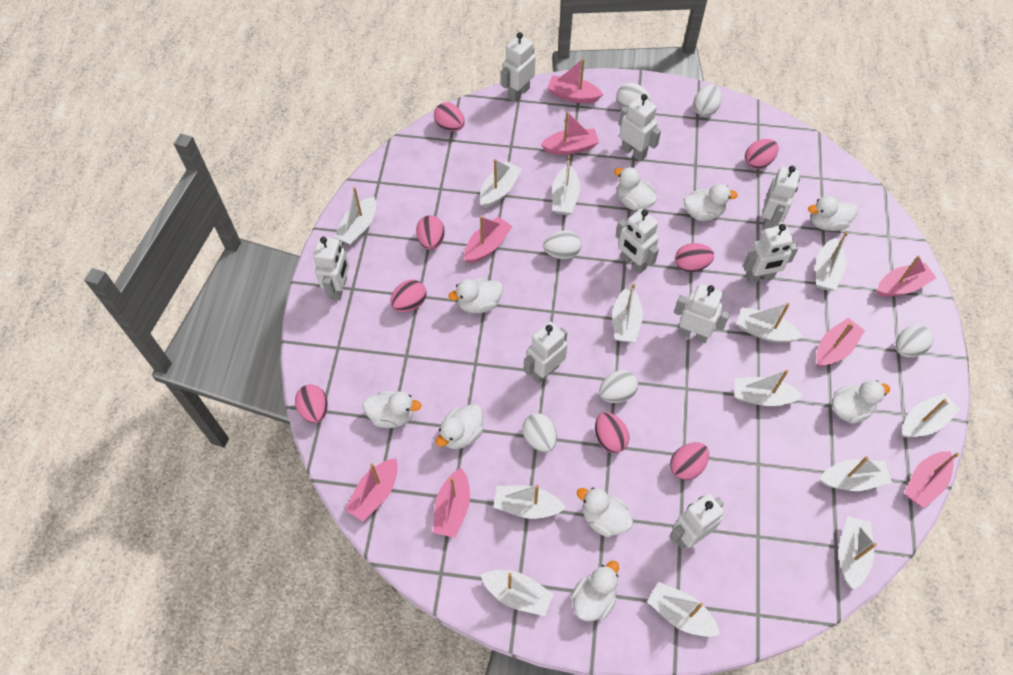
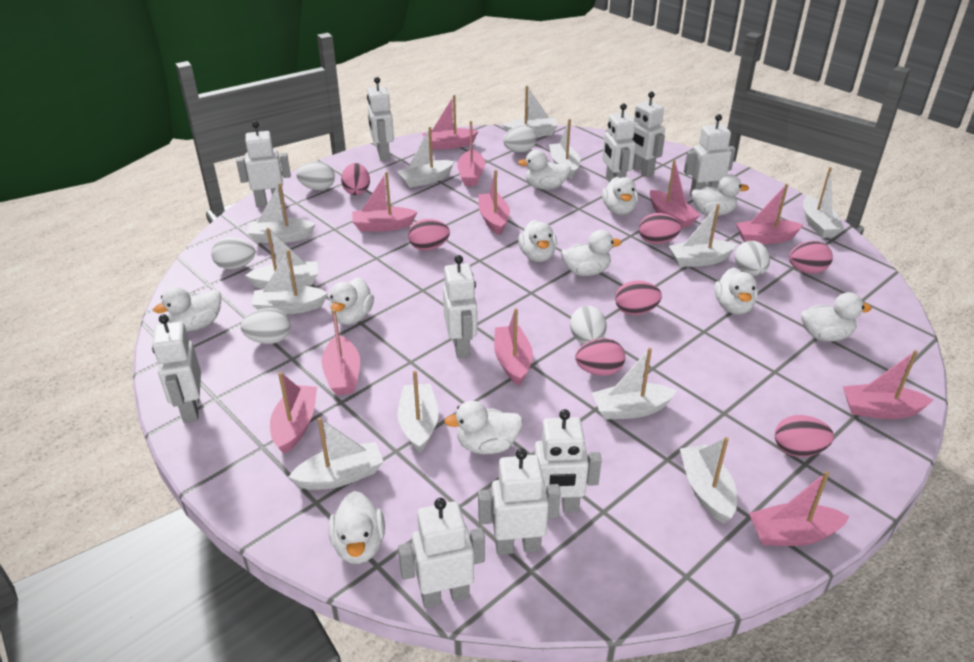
pink boat: 8 -> 11
pink egg: 8 -> 7
white boat: 13 -> 12
white duck: 9 -> 11
white robot: 9 -> 10

